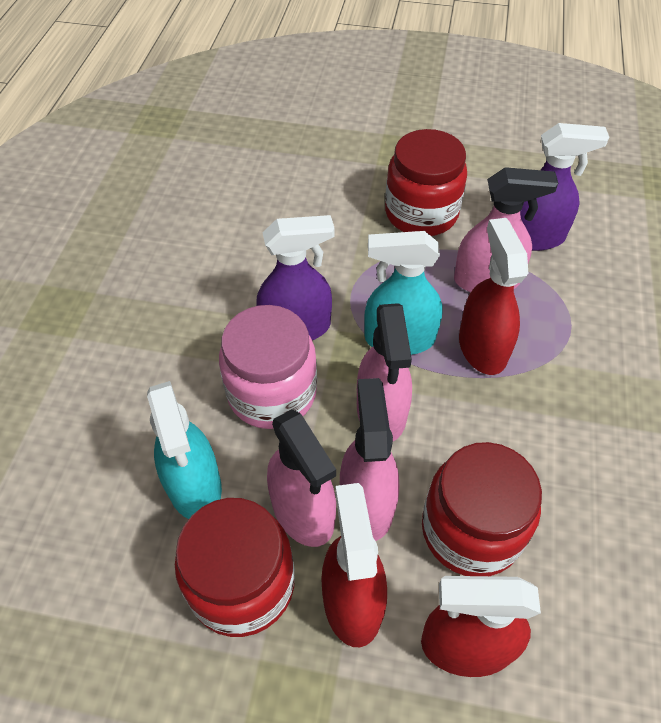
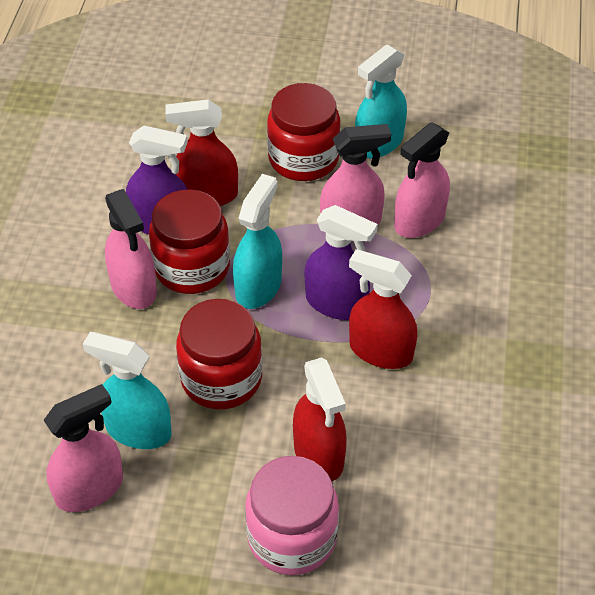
turquoise spray bottle: 2 -> 3

